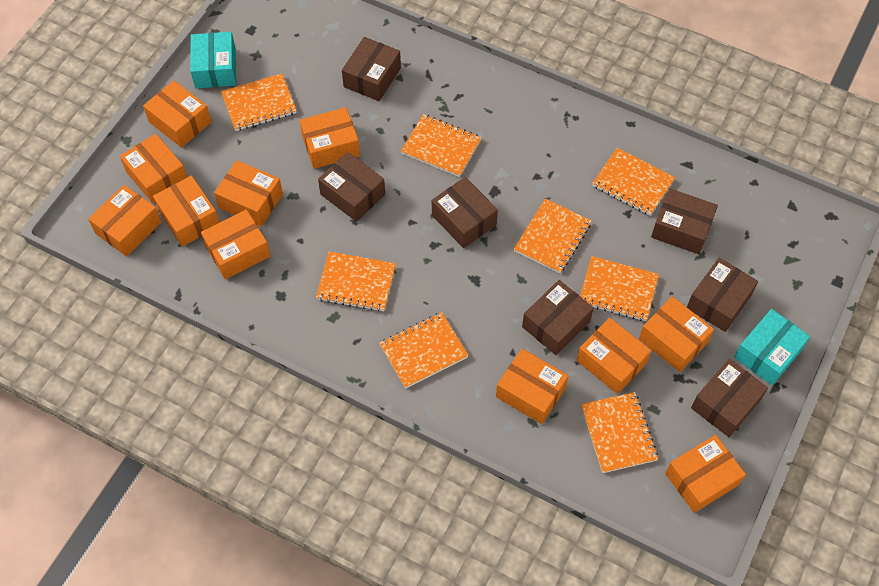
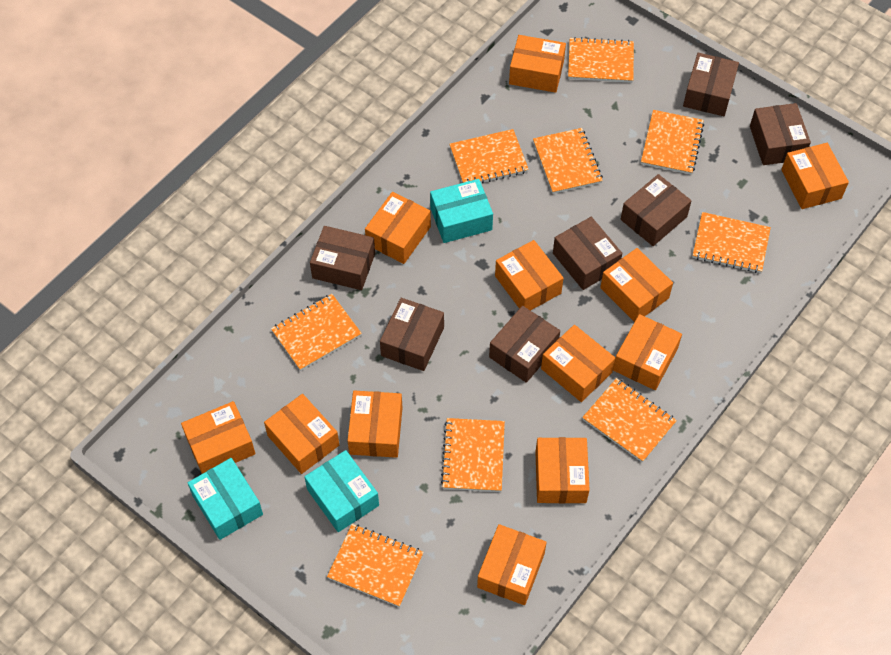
orange box: 11 -> 12
orange notebook: 8 -> 9
turquoise box: 2 -> 3

